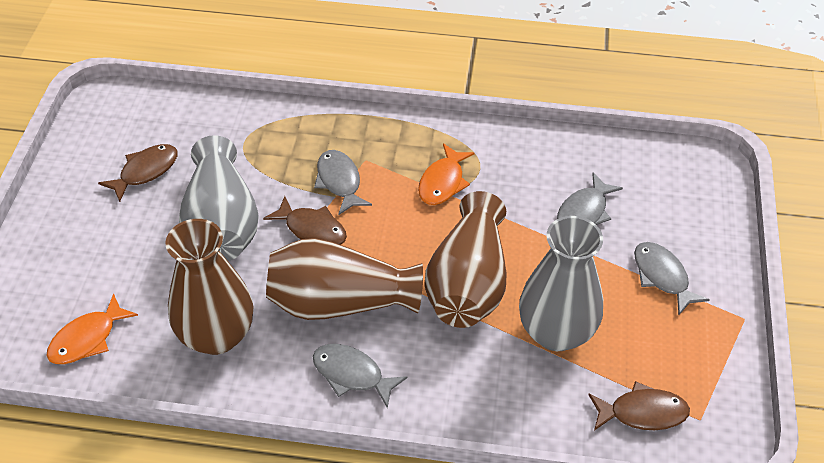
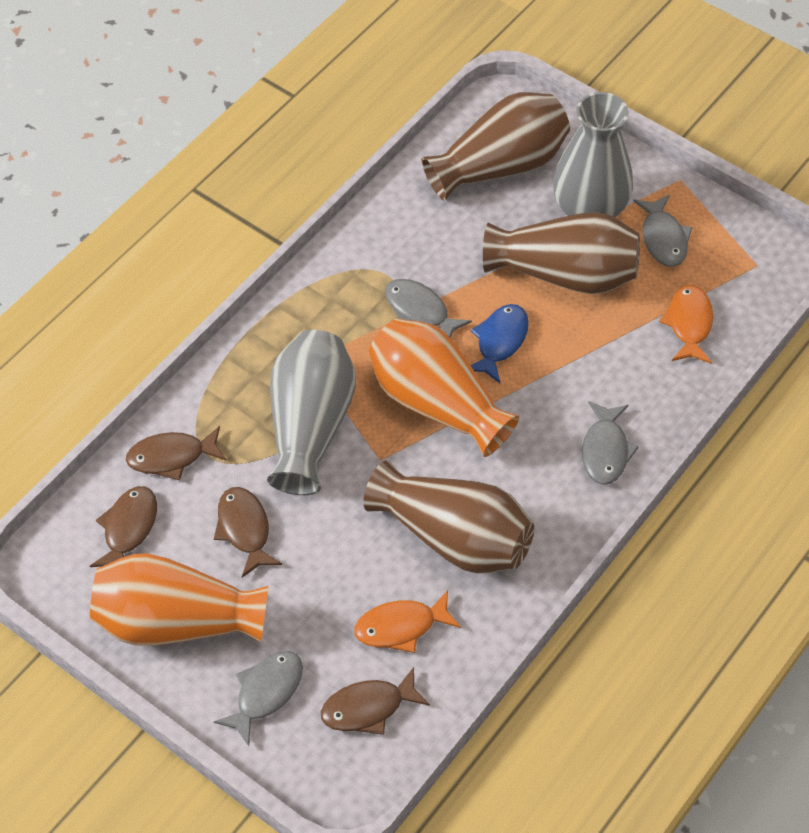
blue fish: 0 -> 1
brown fish: 3 -> 4
orange vase: 0 -> 2

